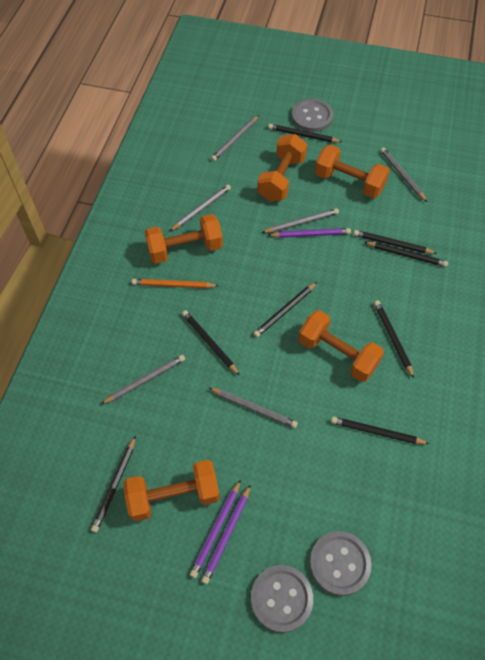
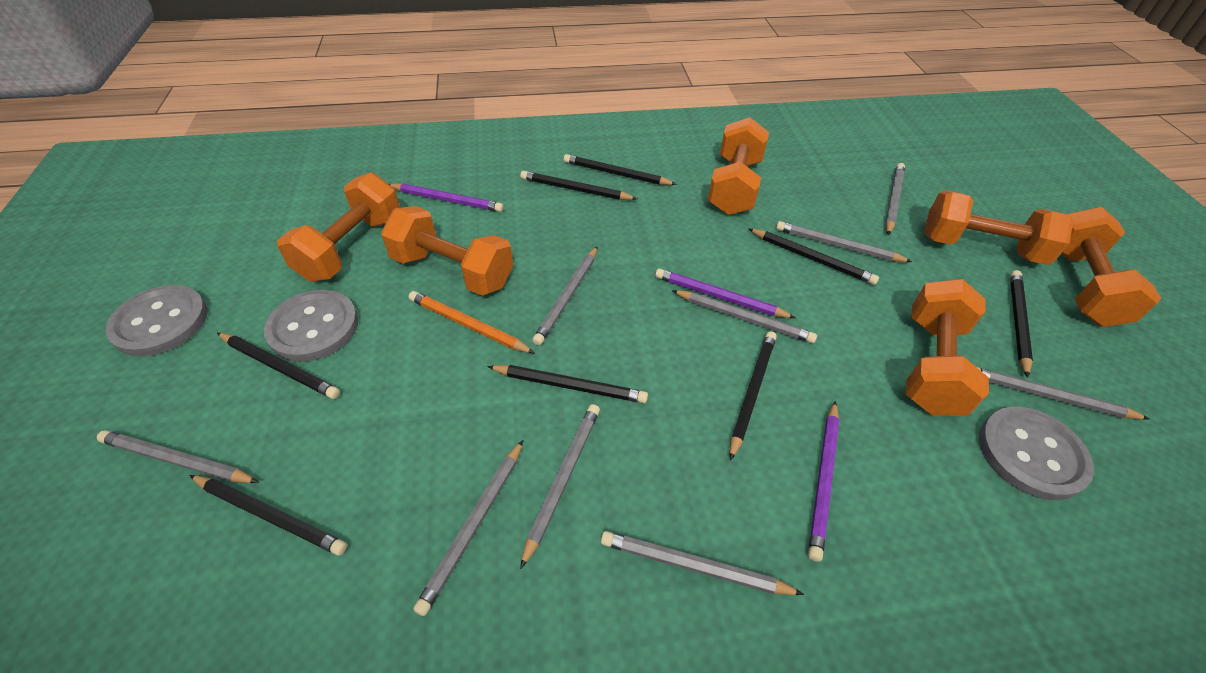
grey pencil: 6 -> 9
orange dumbbell: 5 -> 6

